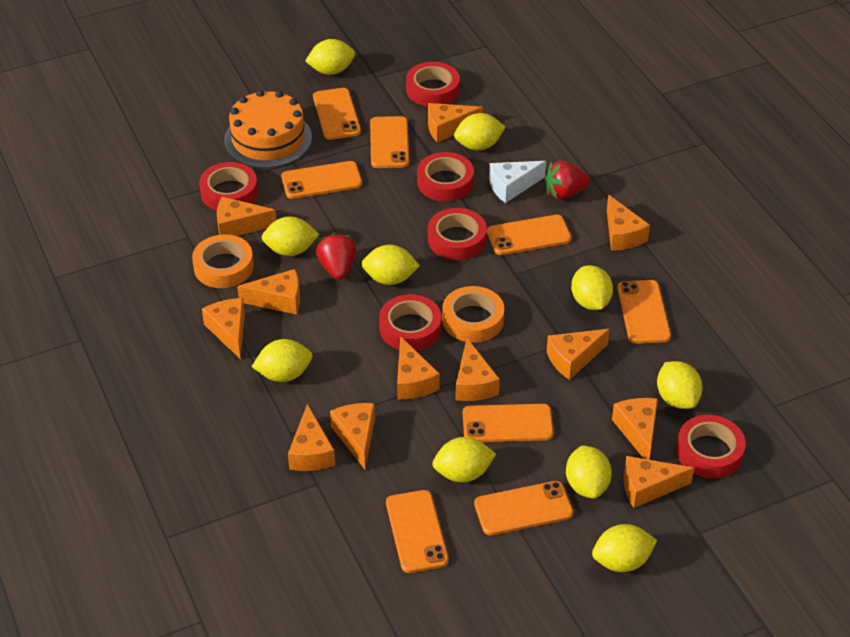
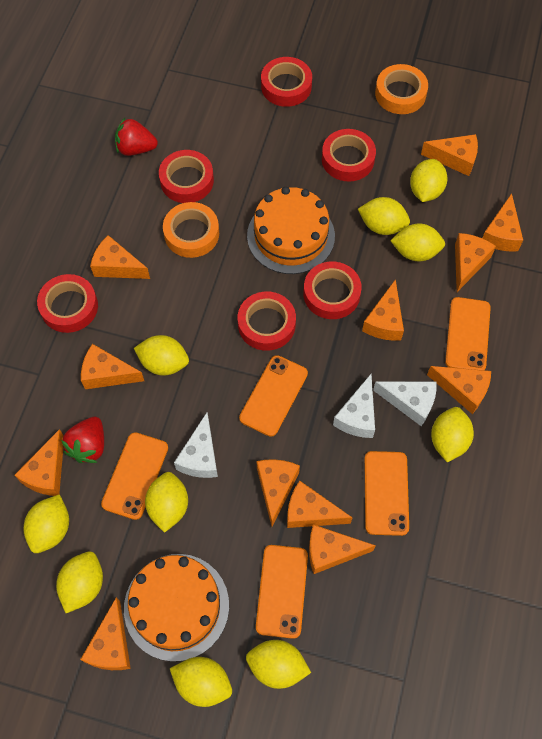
orange cake: 1 -> 2
orange phone: 8 -> 5
white cheese: 1 -> 3

